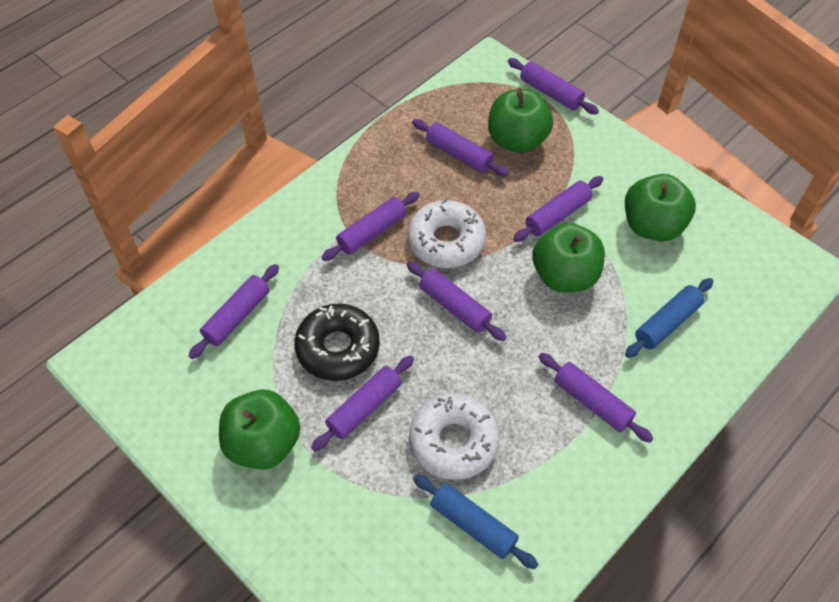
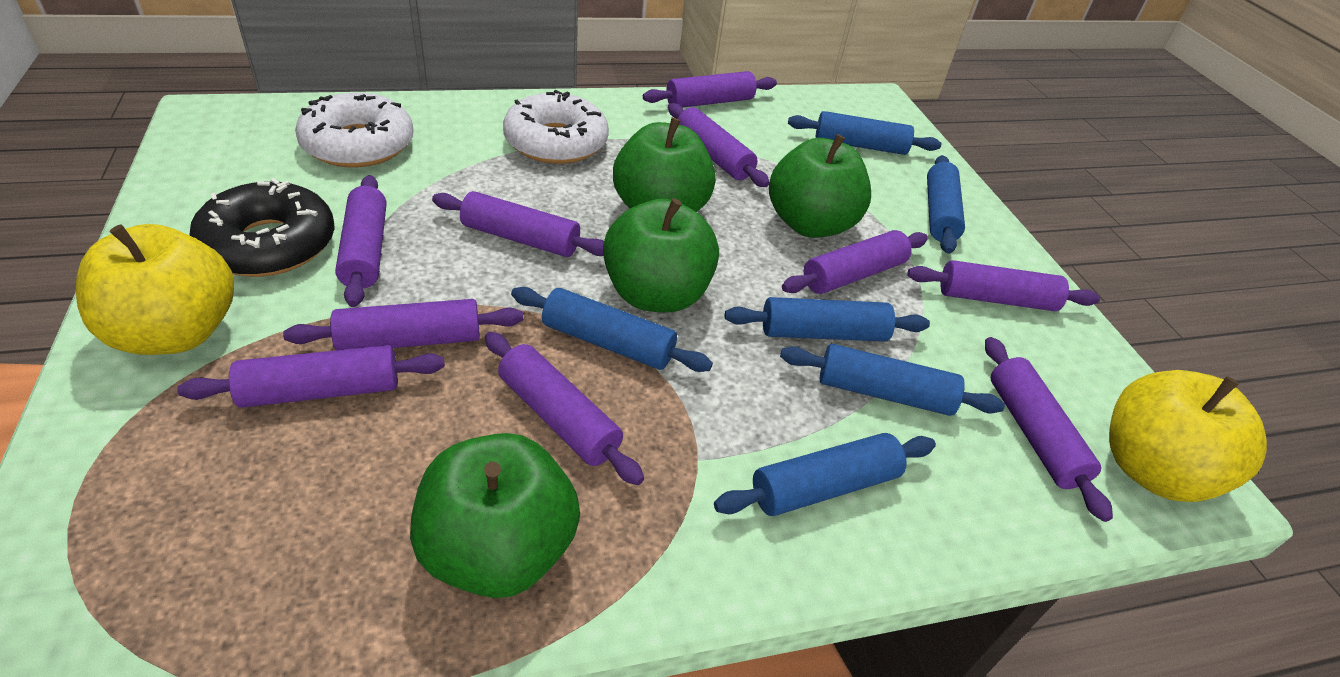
blue rolling pin: 2 -> 6
purple rolling pin: 8 -> 10
yellow apple: 0 -> 2

